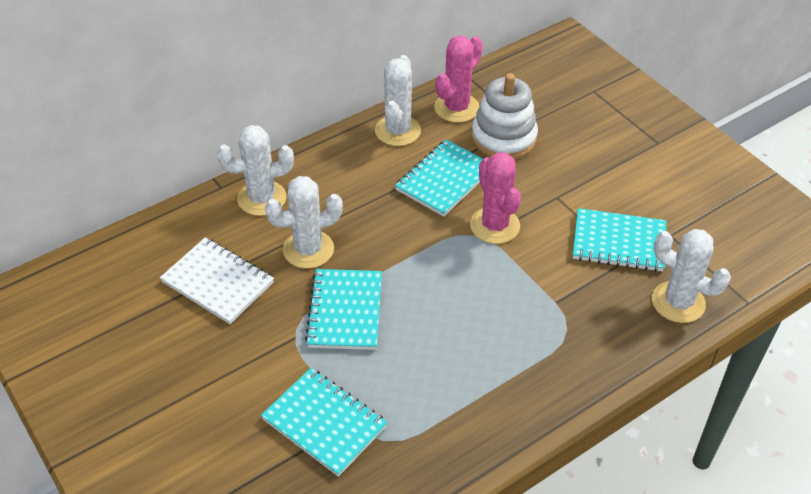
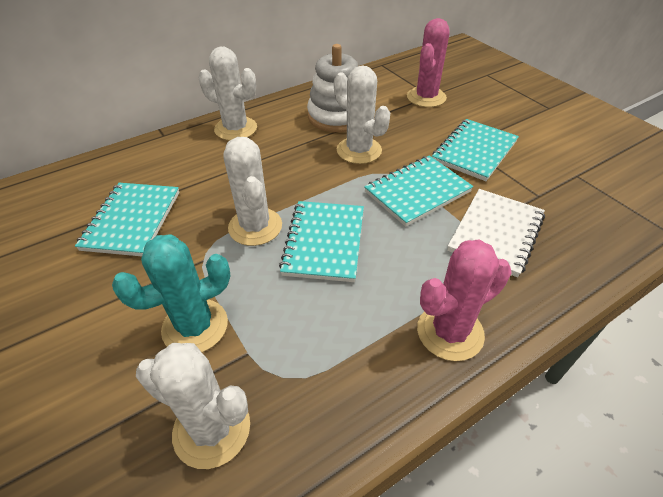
turquoise cactus: 0 -> 1

